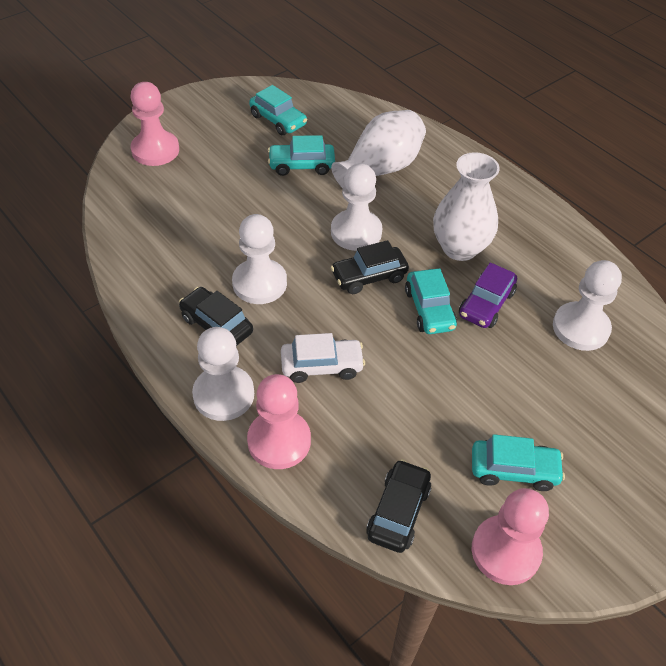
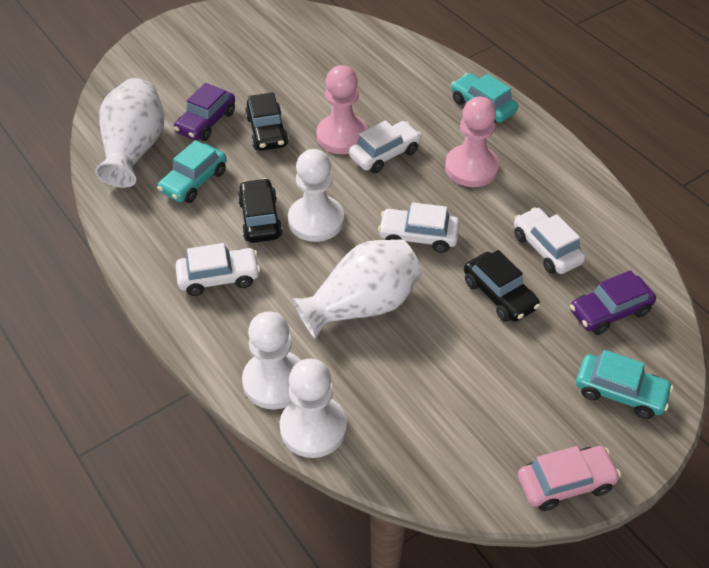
pink car: 0 -> 1
pink pawn: 3 -> 2
purple car: 1 -> 2
turquoise car: 4 -> 3
white car: 1 -> 4
white pawn: 4 -> 3

